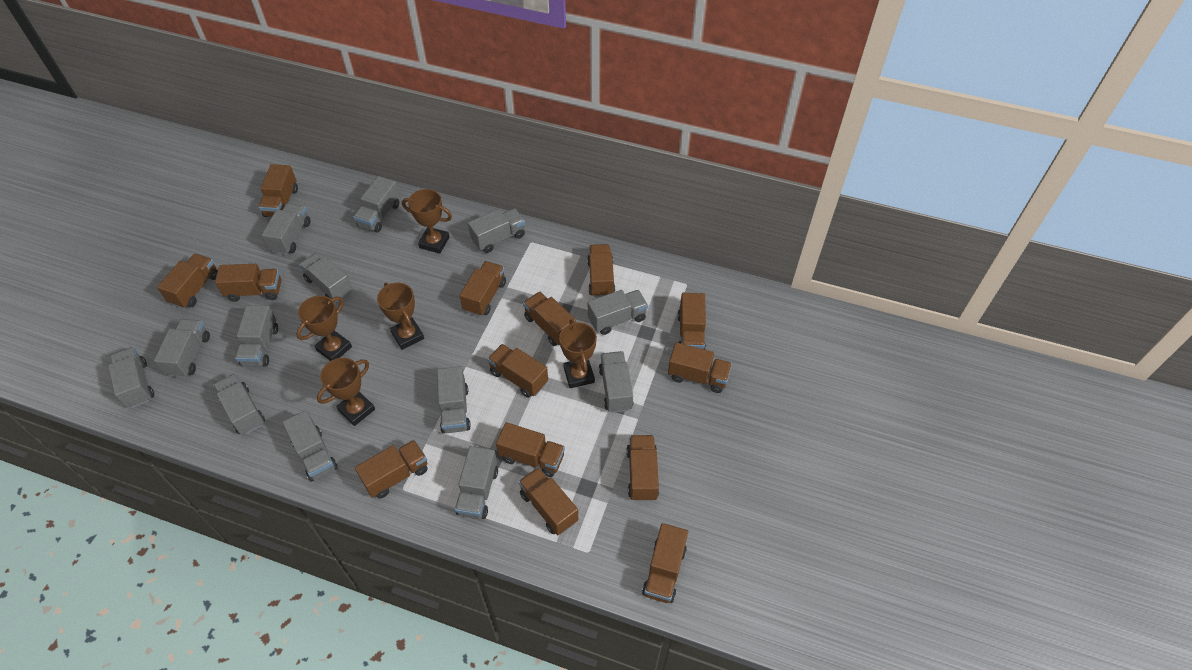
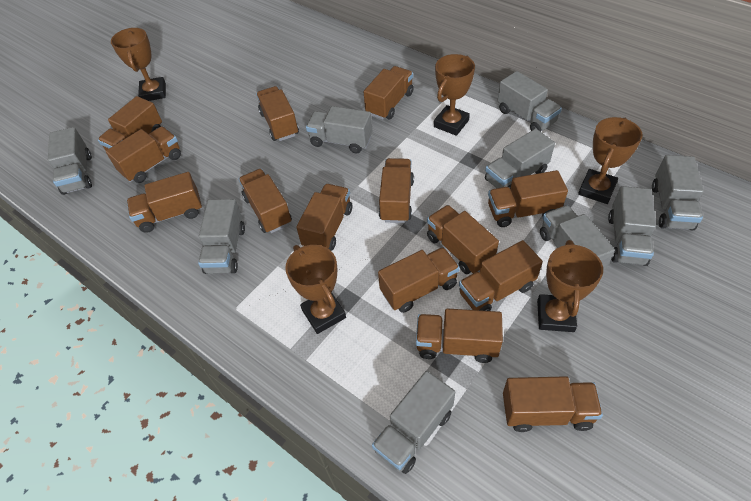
grey truck: 13 -> 9

